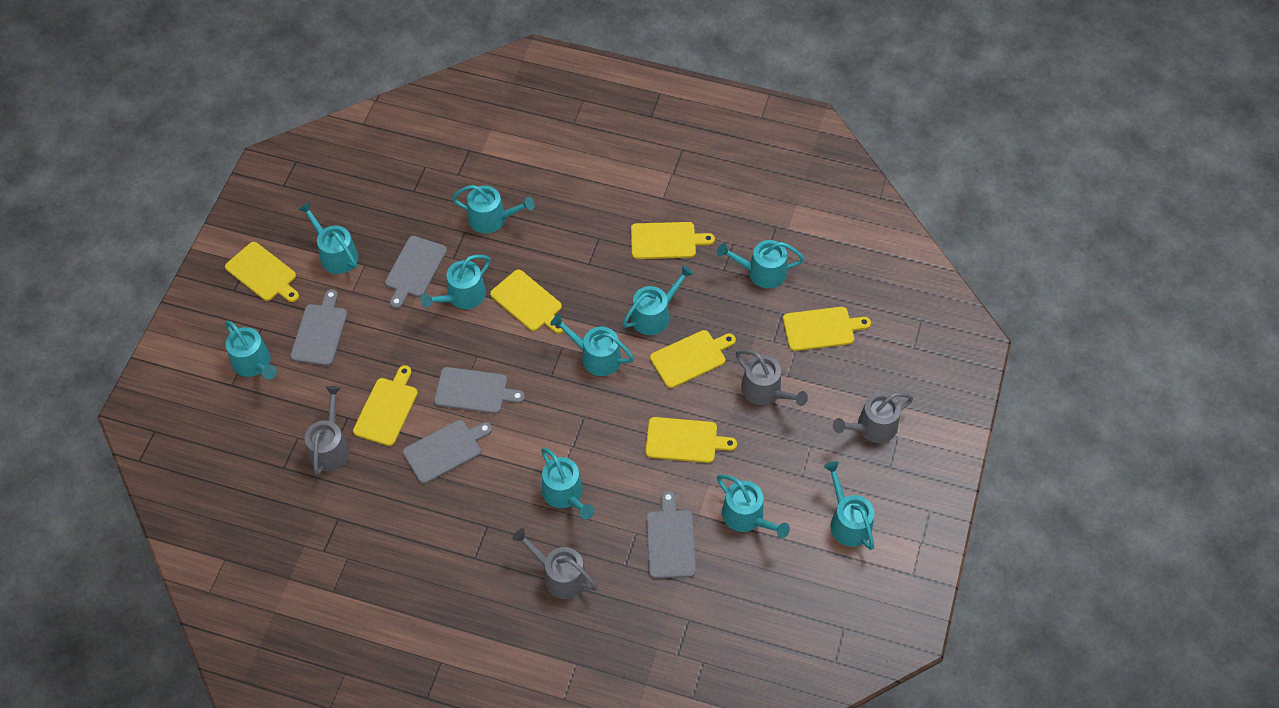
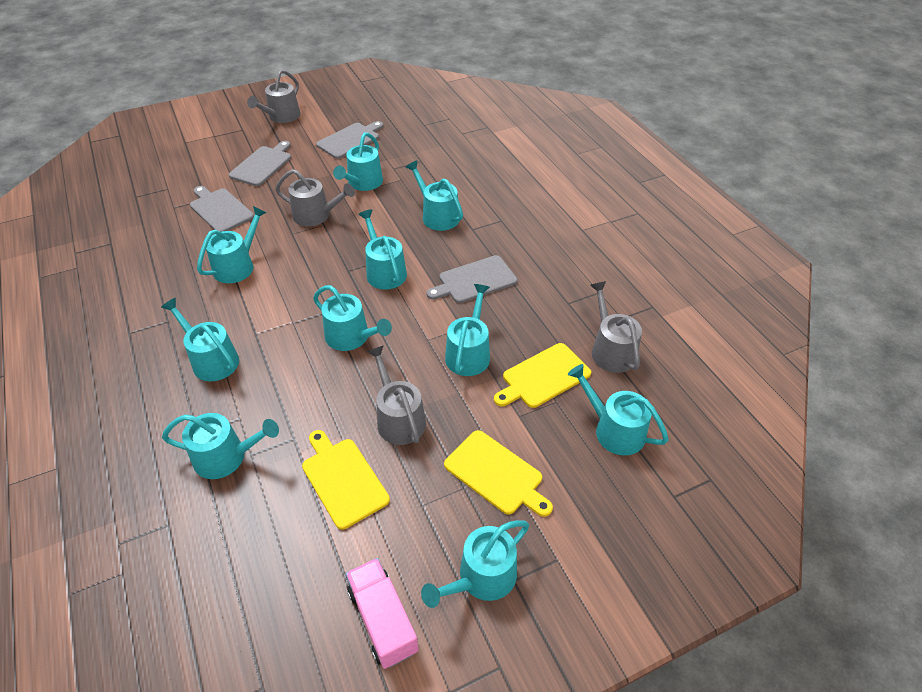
grey cutting board: 5 -> 4
pink truck: 0 -> 1
yellow cutting board: 7 -> 3

